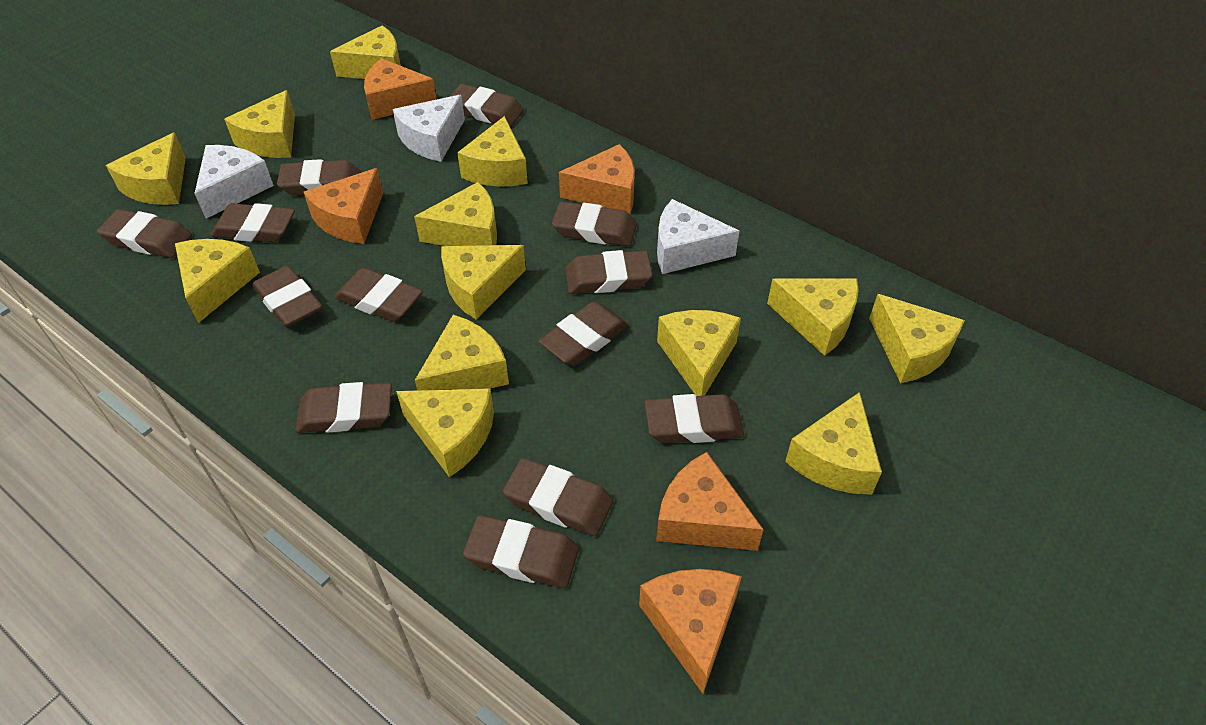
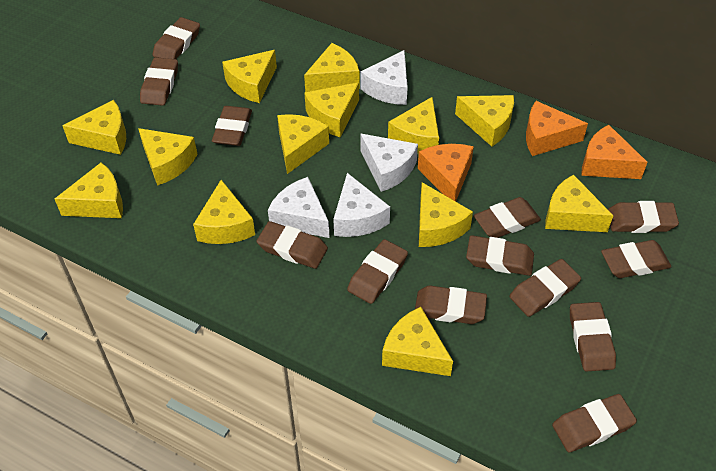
orange cheese: 5 -> 3
white cheese: 3 -> 4

